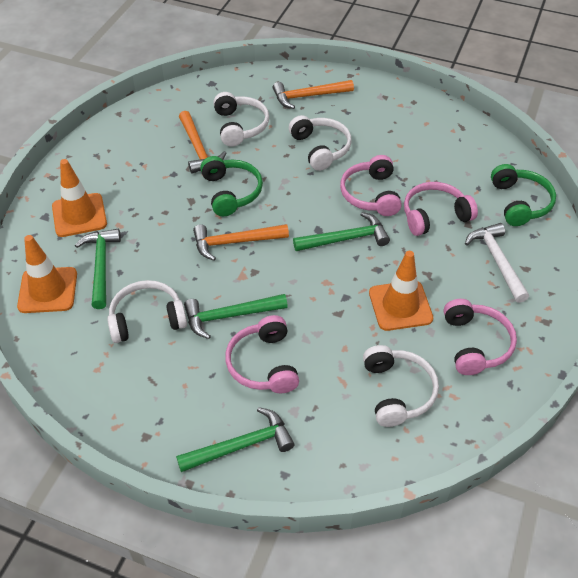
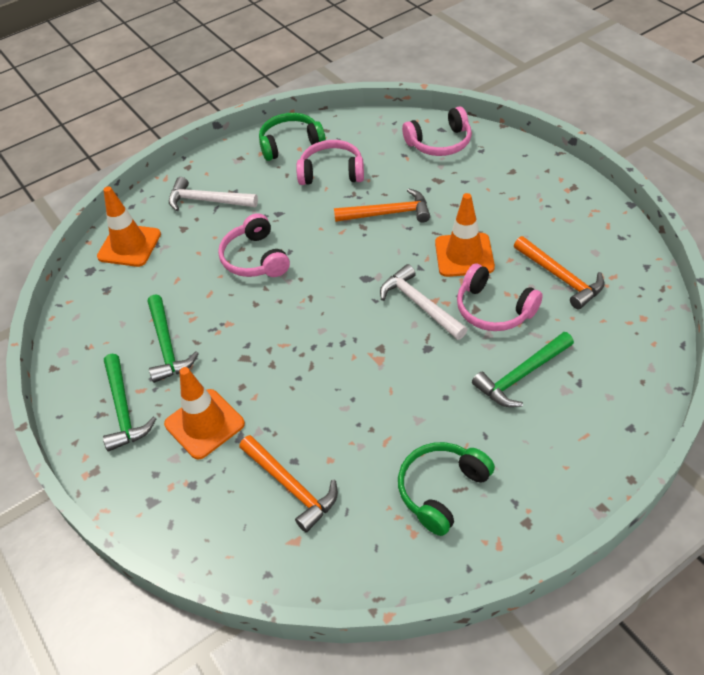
green hammer: 4 -> 3
white hammer: 1 -> 2
white headphones: 4 -> 0

